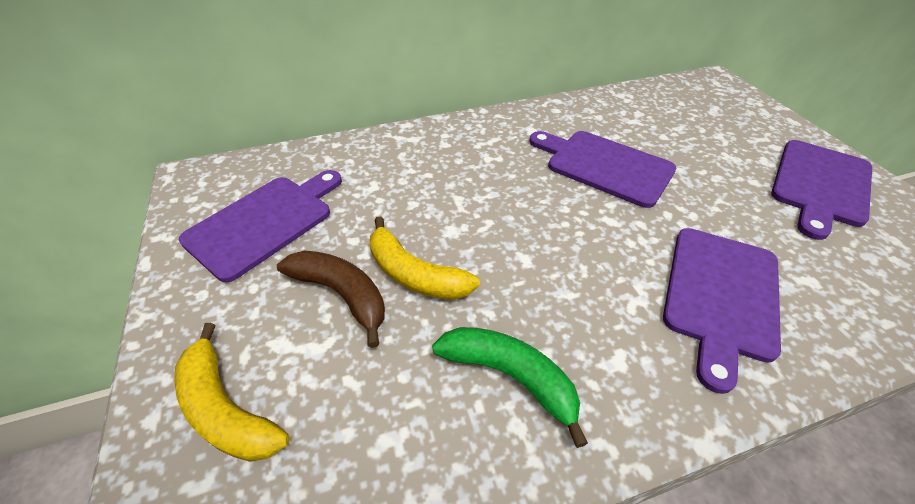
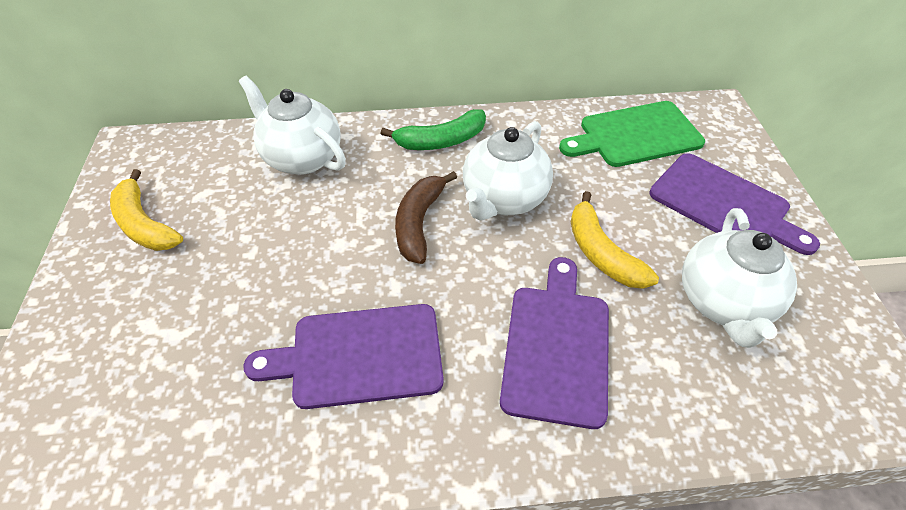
green cutting board: 0 -> 1
purple cutting board: 4 -> 3
white teapot: 0 -> 3

